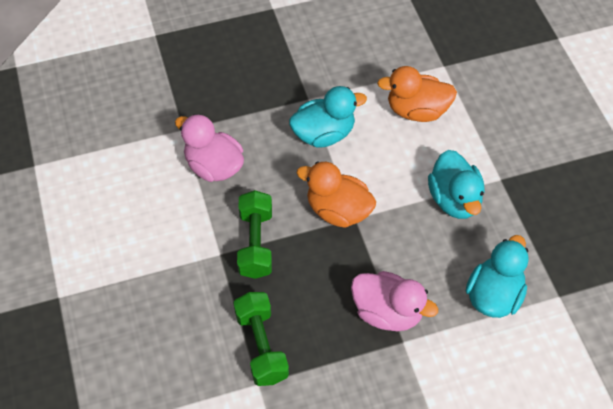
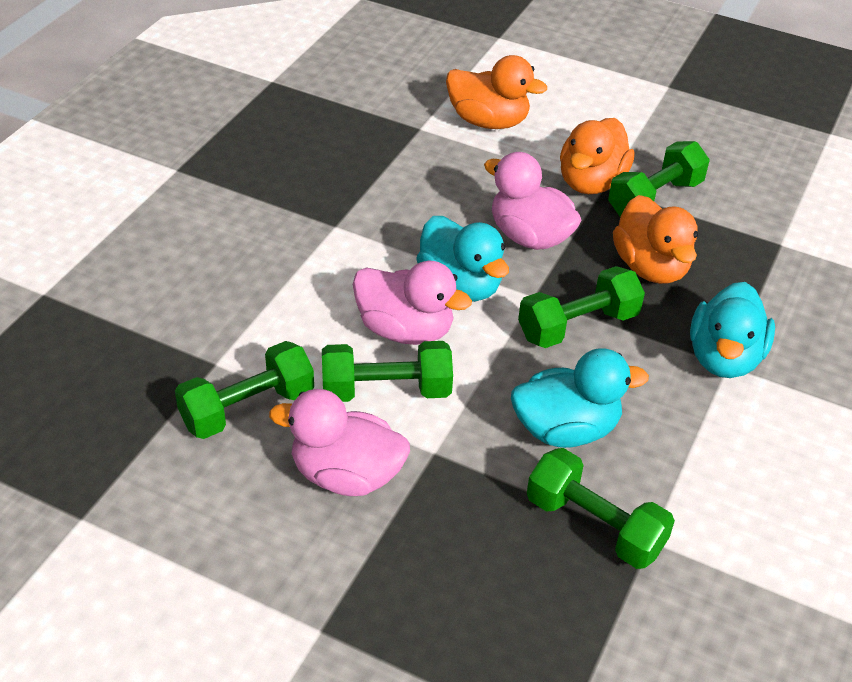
green dumbbell: 2 -> 5
orange duck: 2 -> 3
pink duck: 2 -> 3

